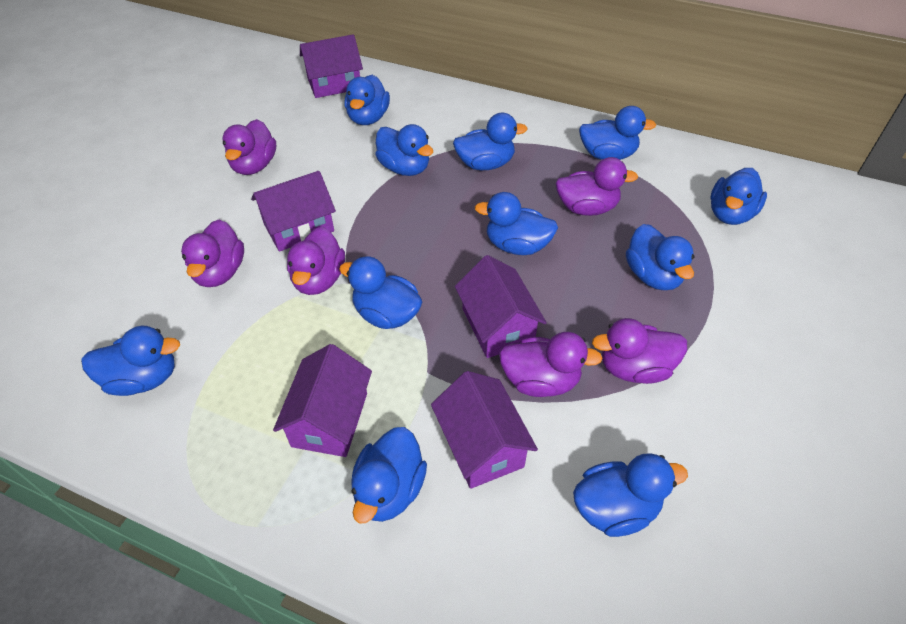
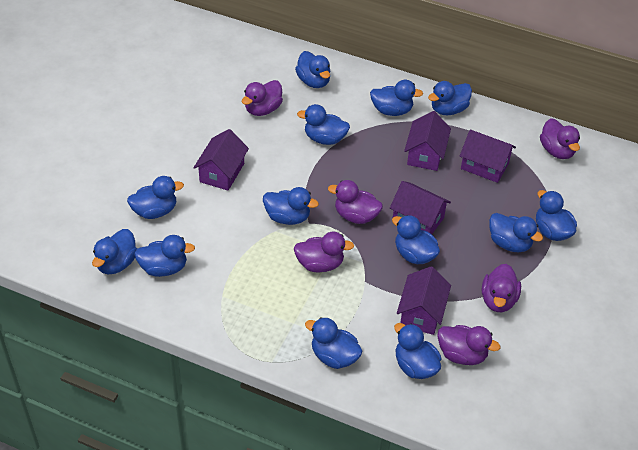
blue duck: 11 -> 13

